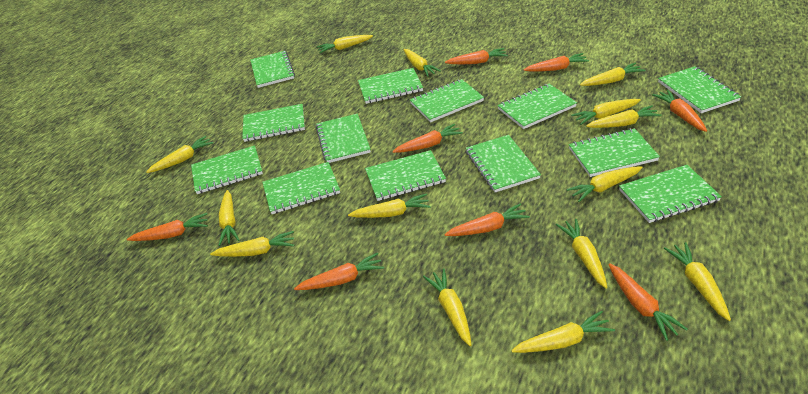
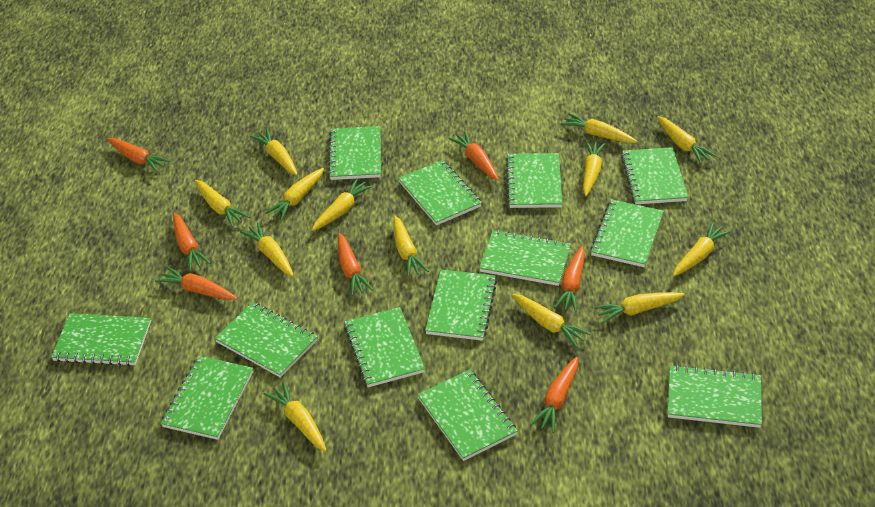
orange carrot: 8 -> 7
yellow carrot: 14 -> 13

